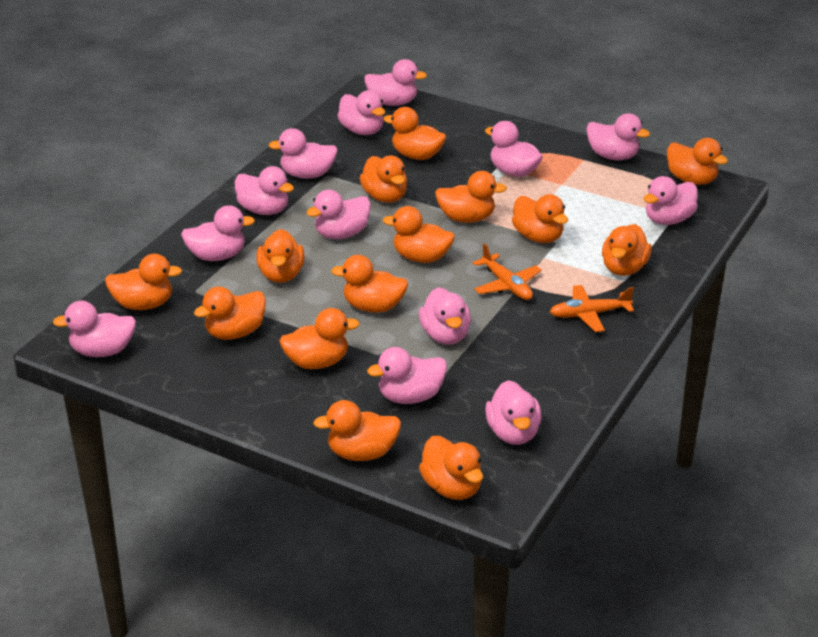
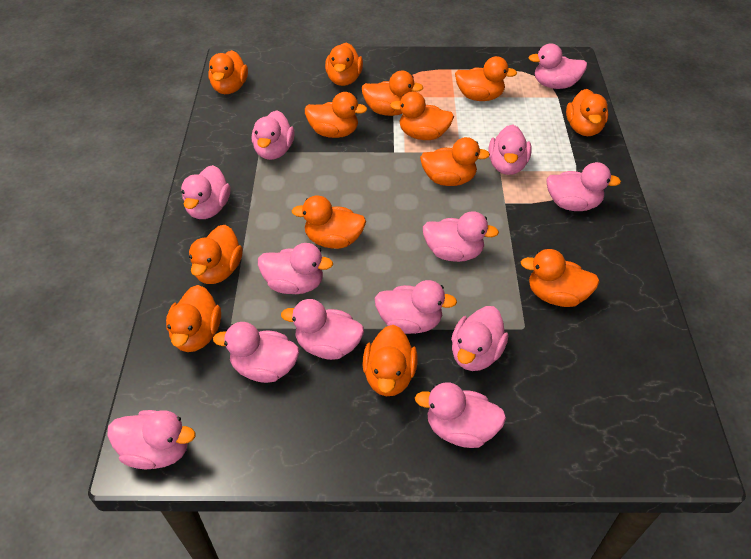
orange duck: 14 -> 13
orange plane: 2 -> 0

